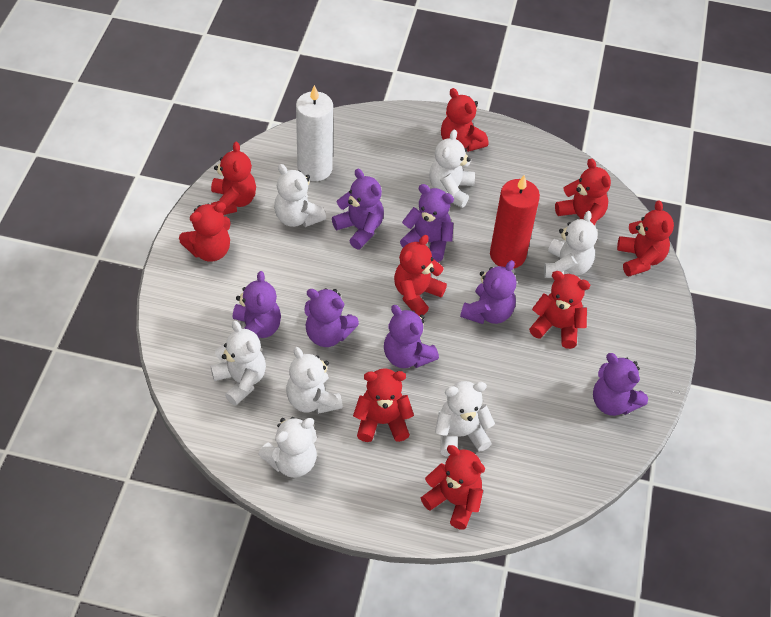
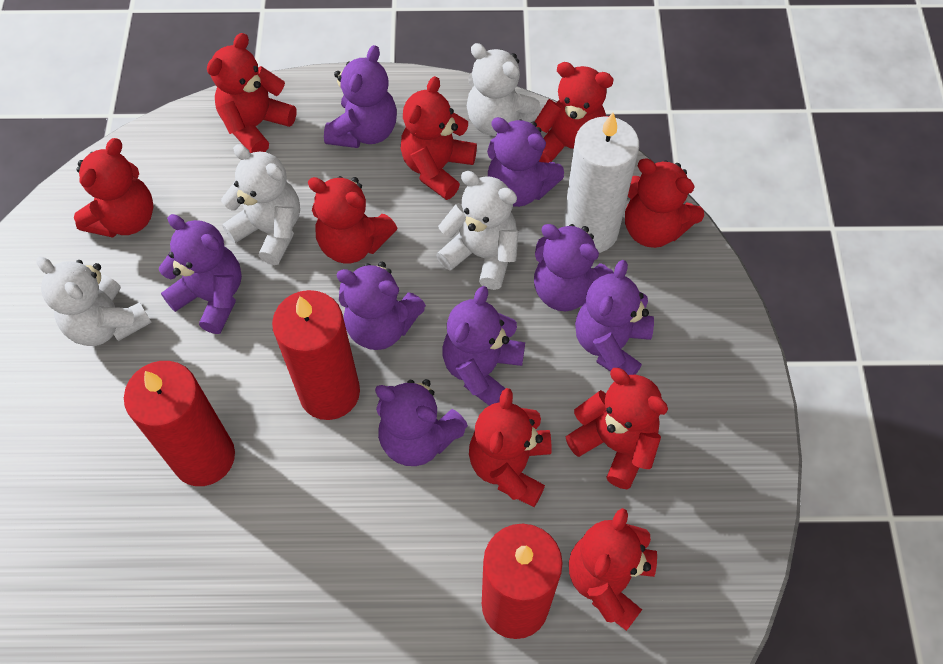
purple teddy bear: 7 -> 8
red candle: 1 -> 3
white teddy bear: 7 -> 4

